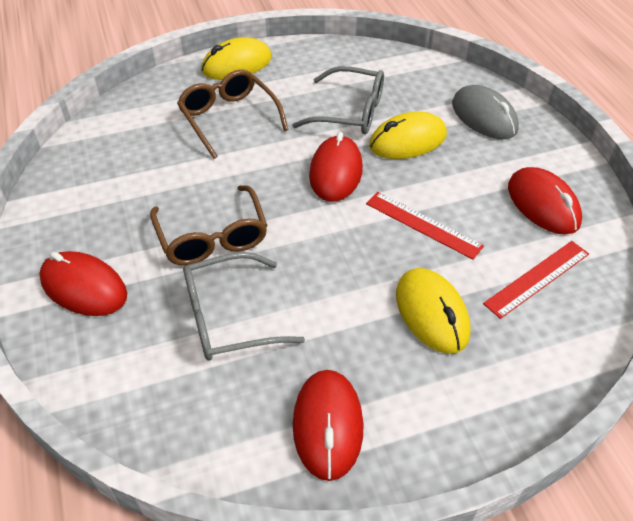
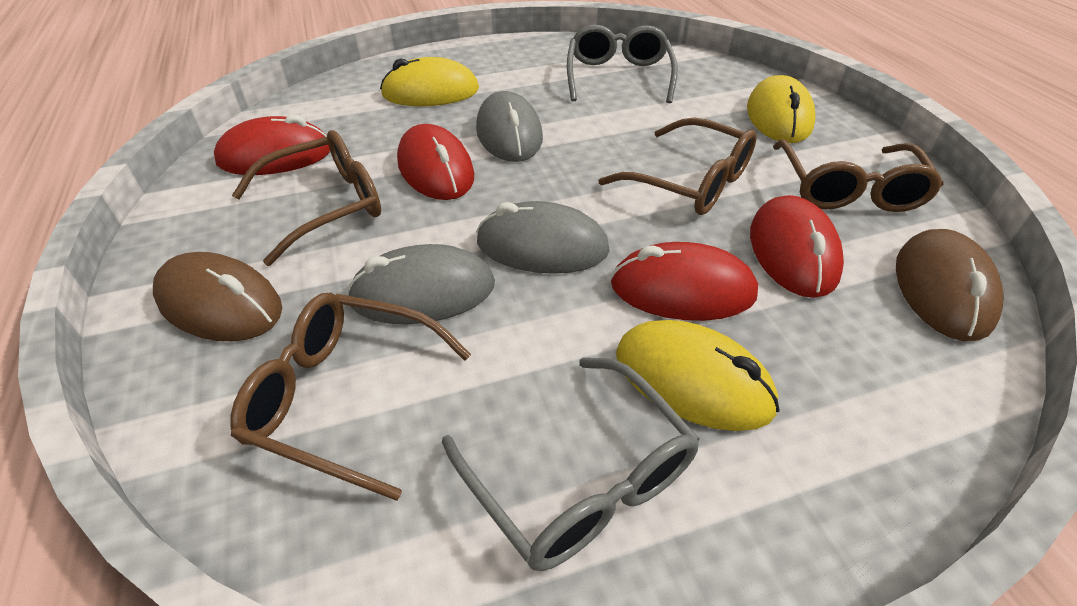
brown glasses: 2 -> 4
brown mouse: 0 -> 2
grey mouse: 1 -> 3
red ruler: 2 -> 0

